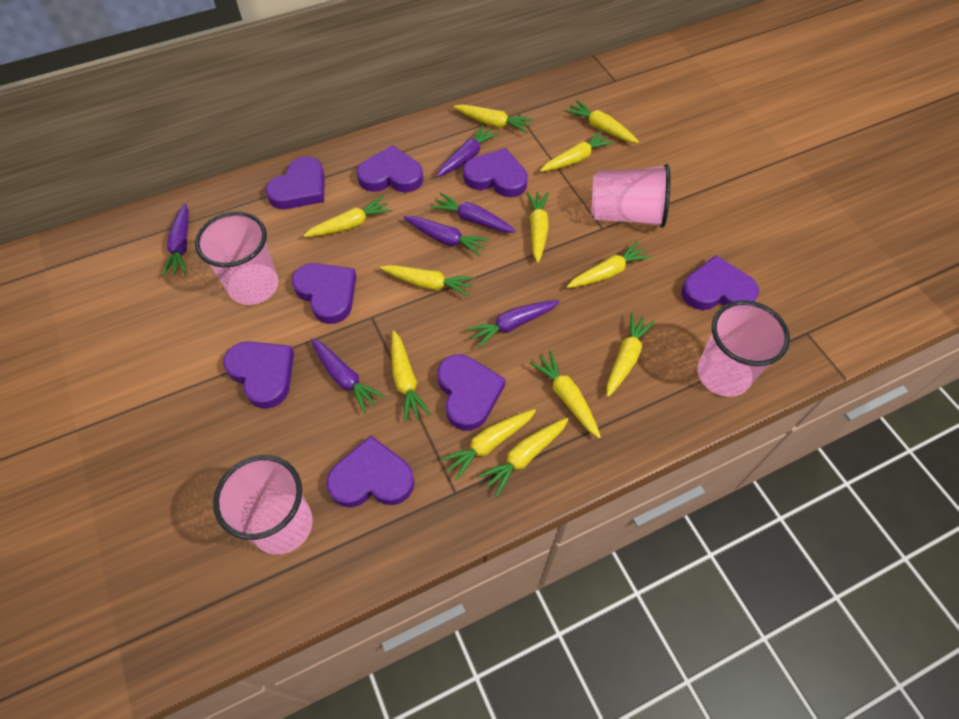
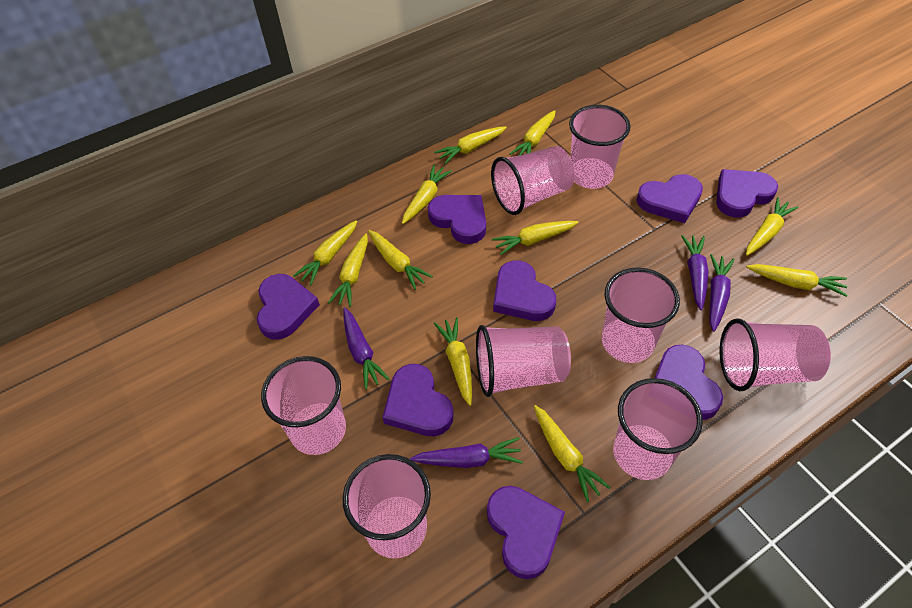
pink cup: 4 -> 8
purple carrot: 6 -> 4
yellow carrot: 12 -> 11

